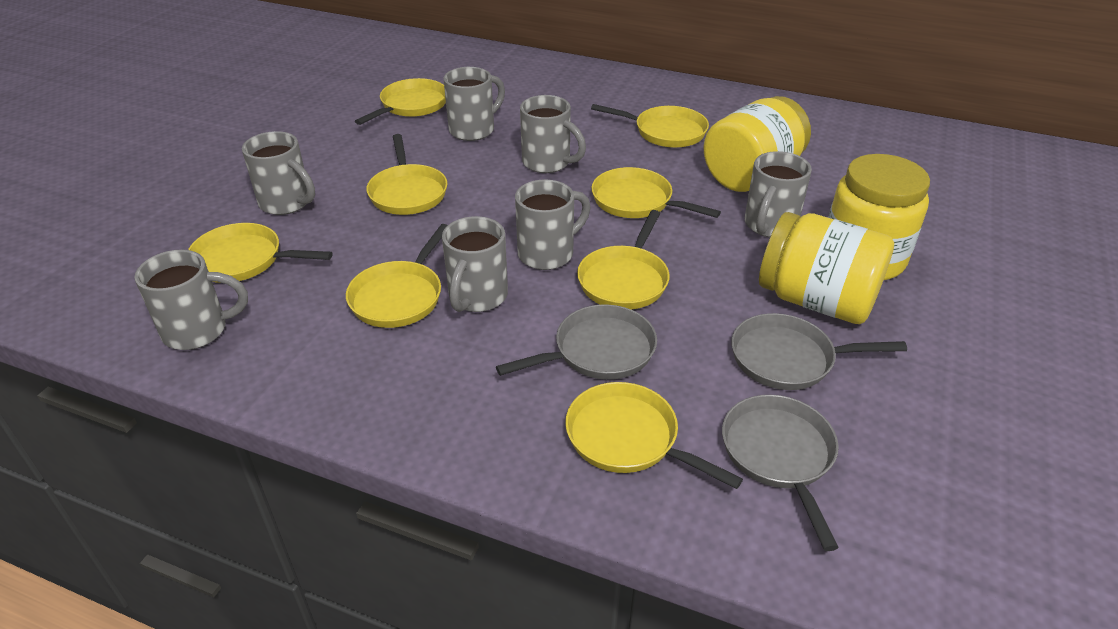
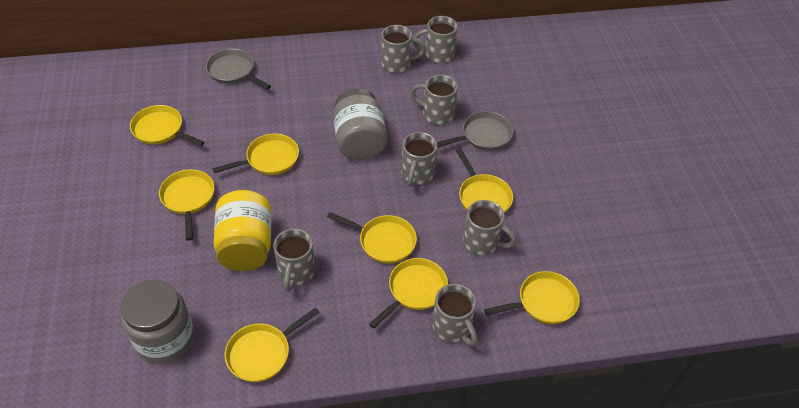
grey jar: 0 -> 2
grey pan: 3 -> 2
yellow jar: 3 -> 1

